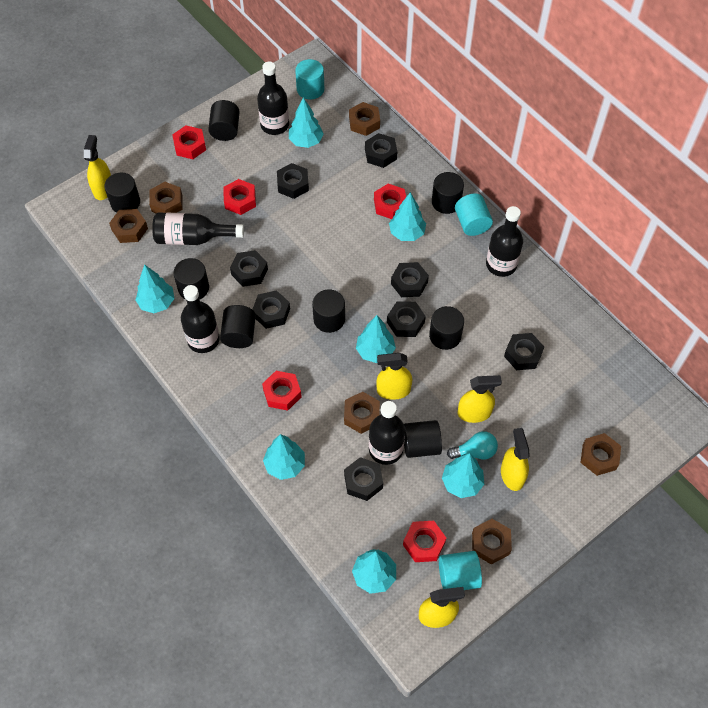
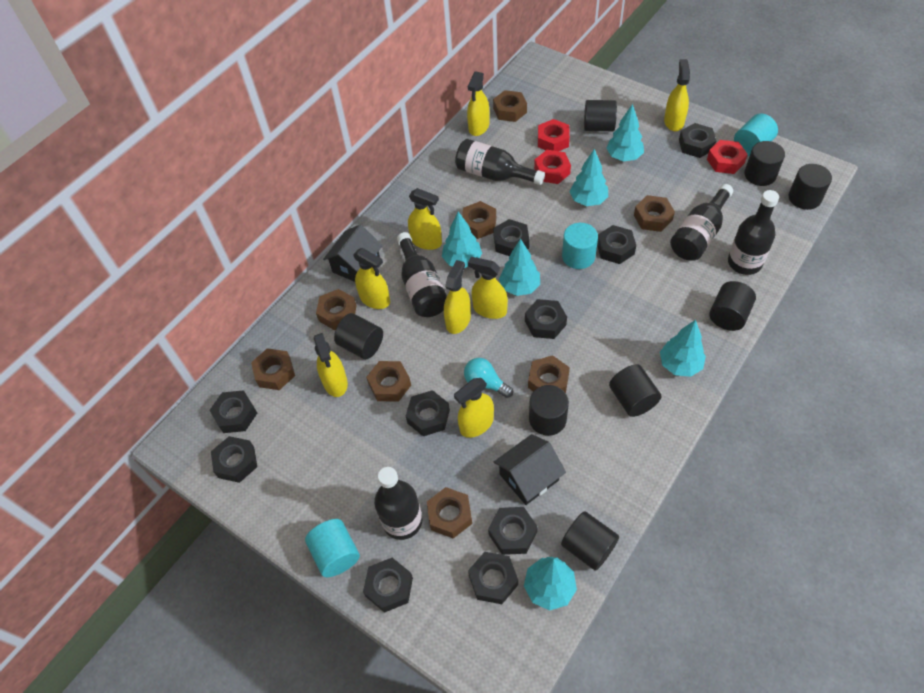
black house: 0 -> 2
black nut: 8 -> 10
brown nut: 6 -> 8
red nut: 5 -> 3
turquoise tree: 7 -> 6
yellow spray bottle: 5 -> 8

